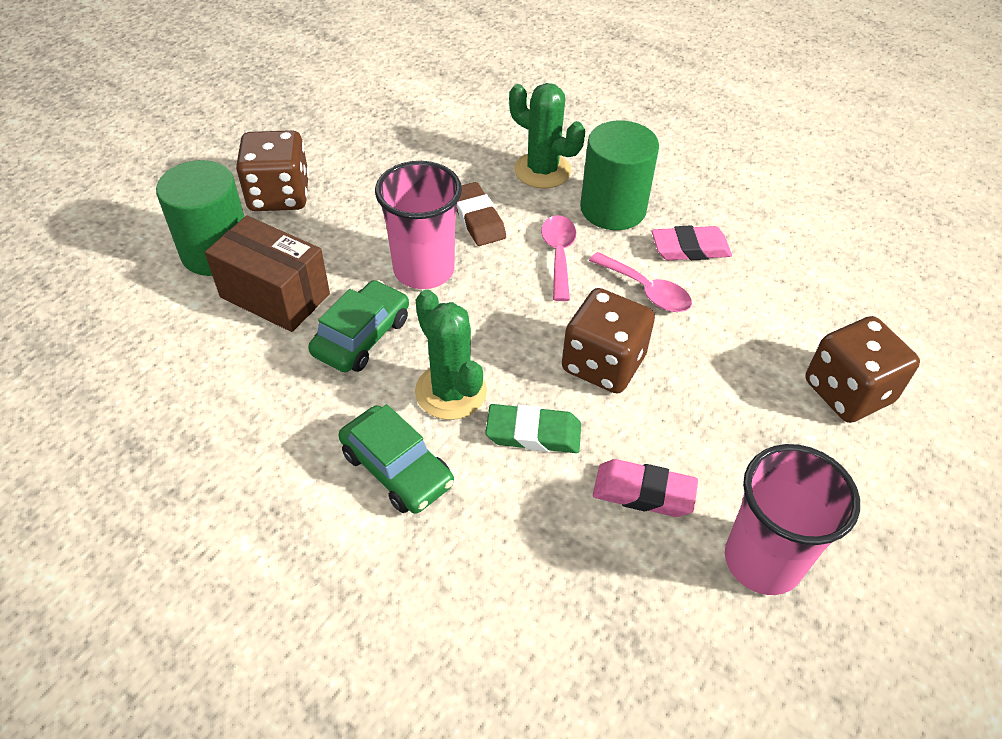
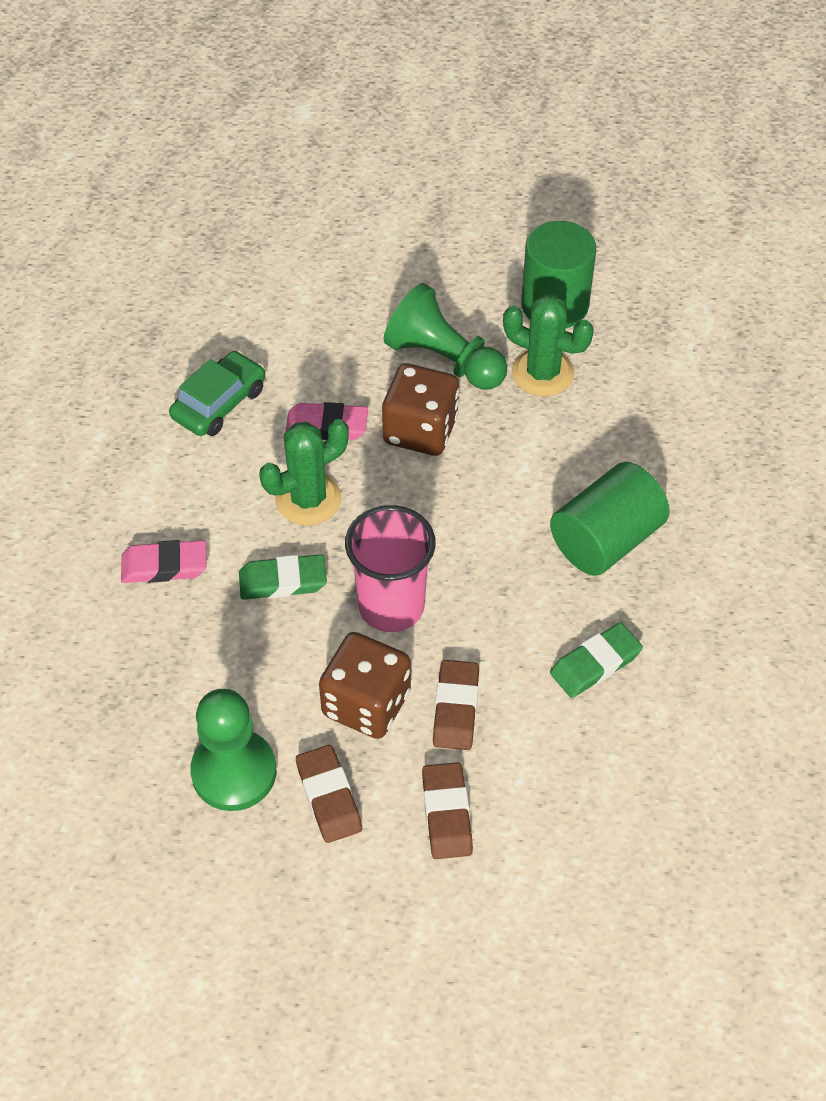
brown box: 1 -> 0
brown dice: 3 -> 2
brown eraser: 1 -> 3
green car: 2 -> 1
green eraser: 1 -> 2
green pawn: 0 -> 2
pink cup: 2 -> 1
pink spoon: 2 -> 0

